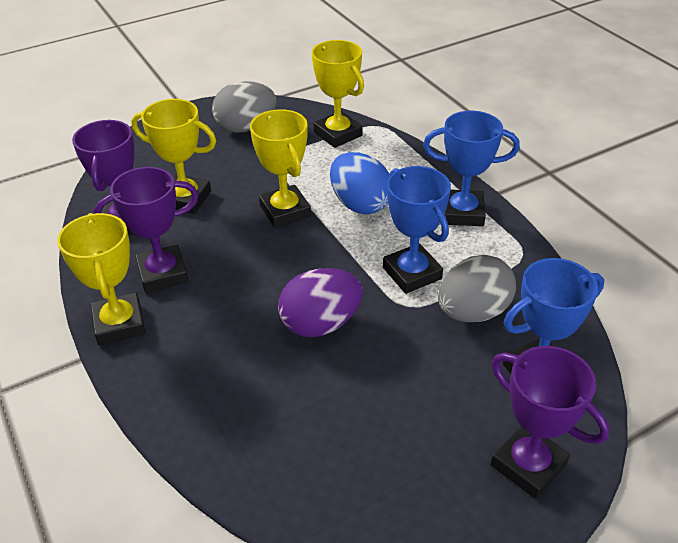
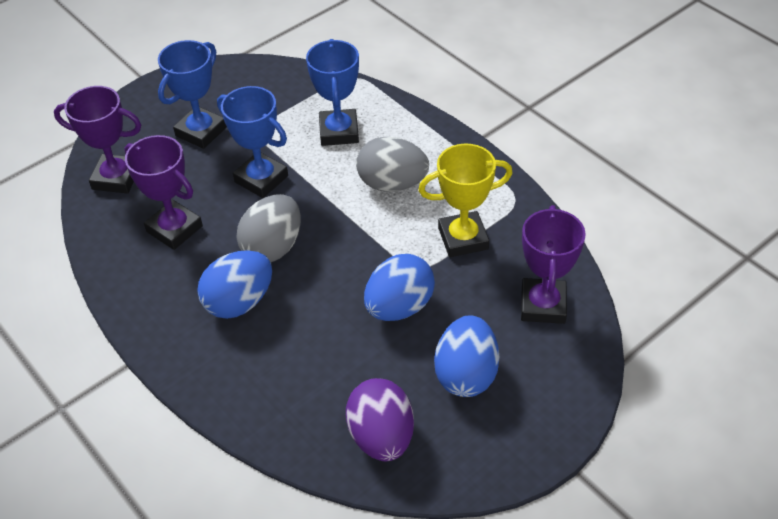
blue egg: 1 -> 3
yellow trophy: 4 -> 1

